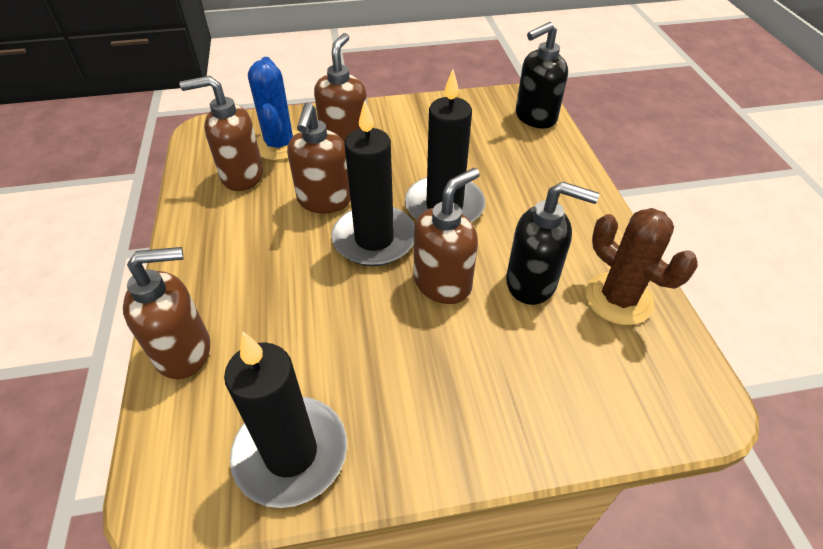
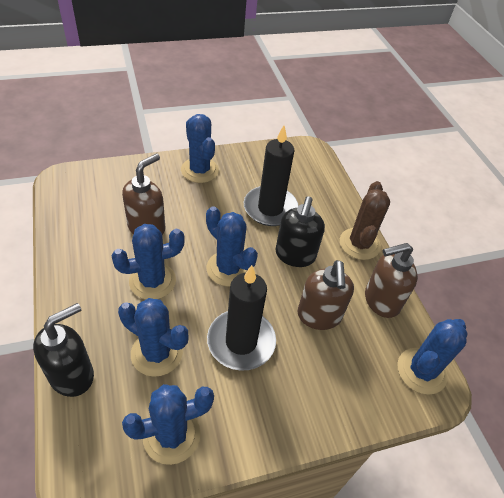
black candle: 3 -> 2
blue cactus: 1 -> 6
brown soap dispenser: 5 -> 3

